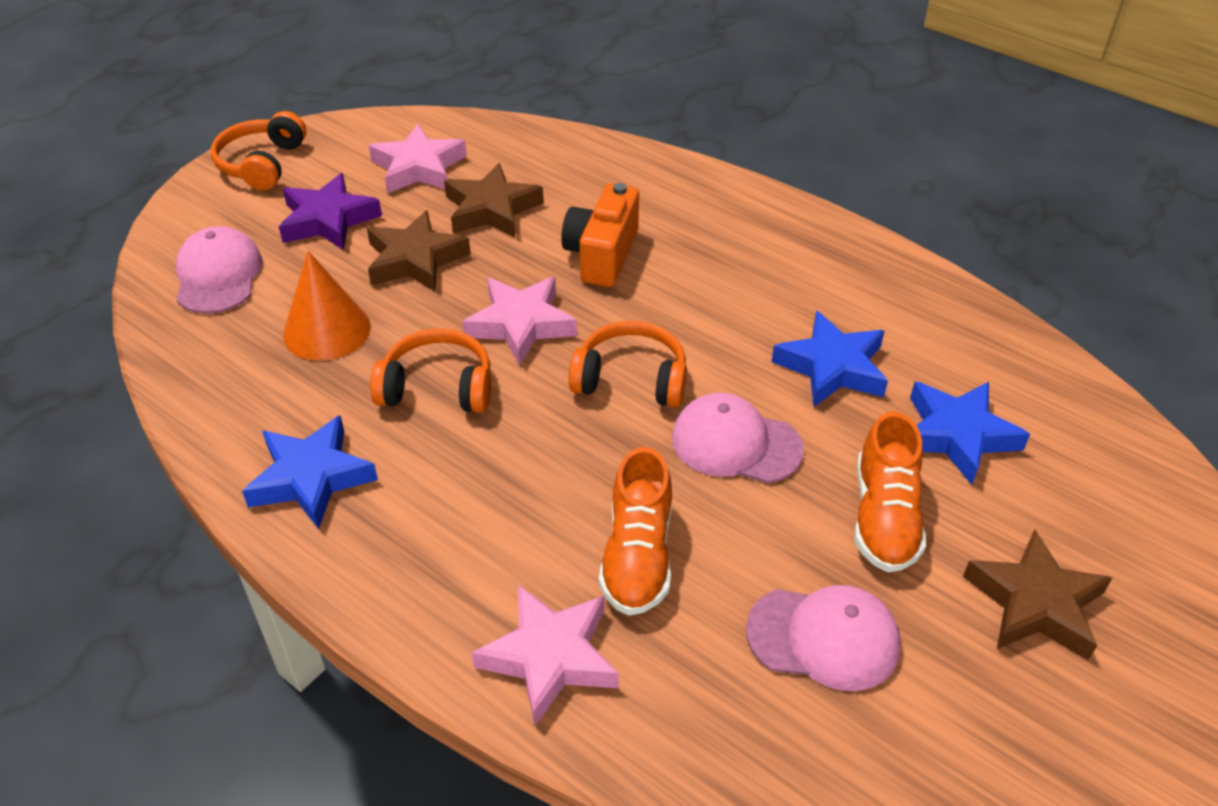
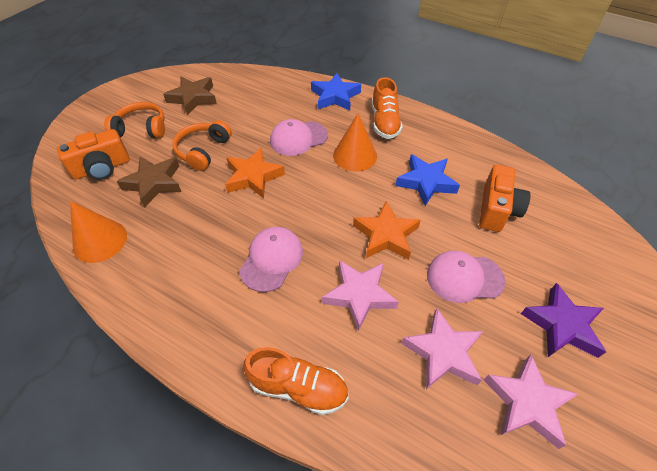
blue star: 3 -> 2
brown star: 3 -> 2
orange camera: 1 -> 2
orange cone: 1 -> 2
orange headphones: 3 -> 2
orange star: 0 -> 2

